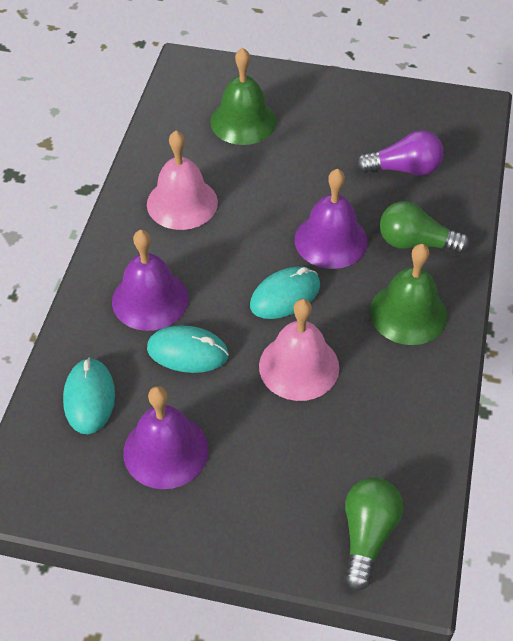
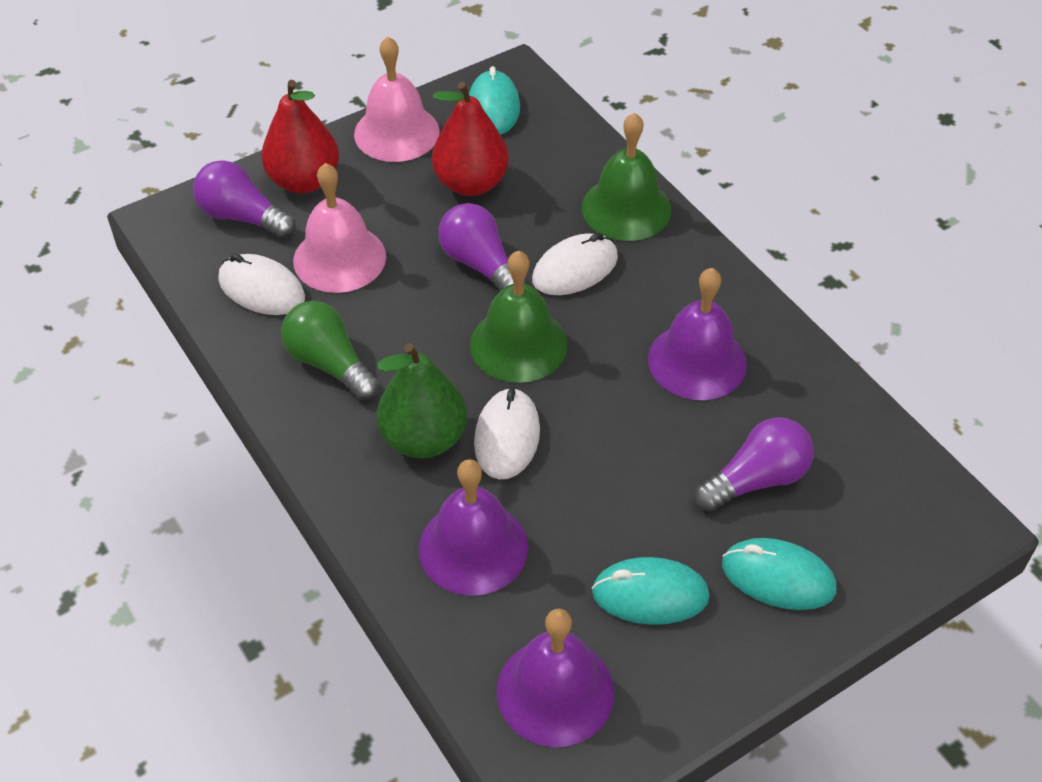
green light bulb: 2 -> 1
green pear: 0 -> 1
purple light bulb: 1 -> 3
red pear: 0 -> 2
white mouse: 0 -> 3

